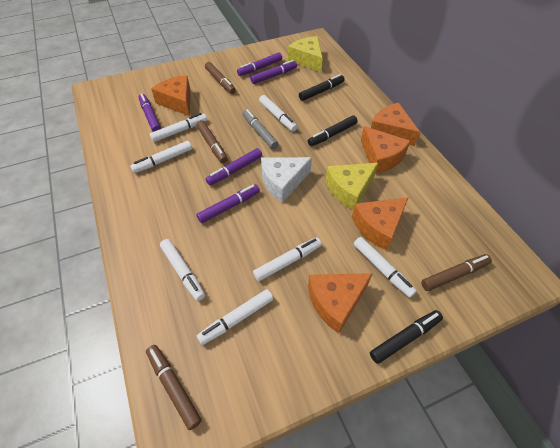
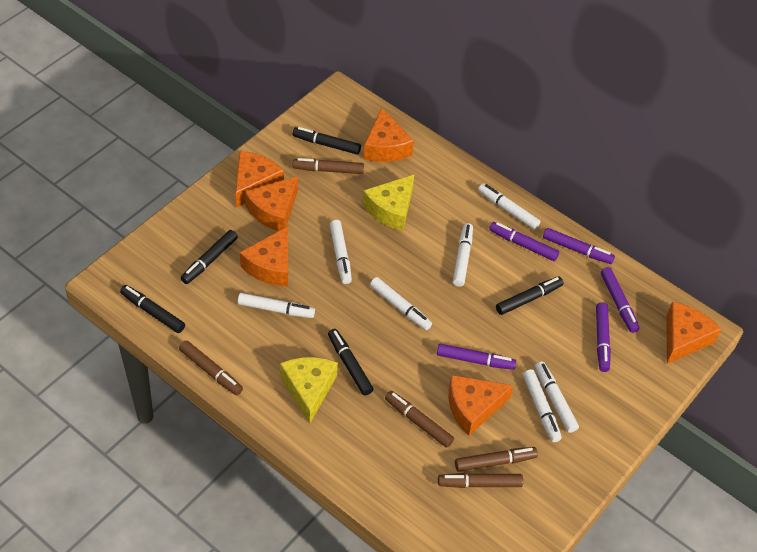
black marker: 3 -> 5
brown marker: 4 -> 5
grey marker: 1 -> 0
orange cheese: 5 -> 6
white cheese: 1 -> 0

